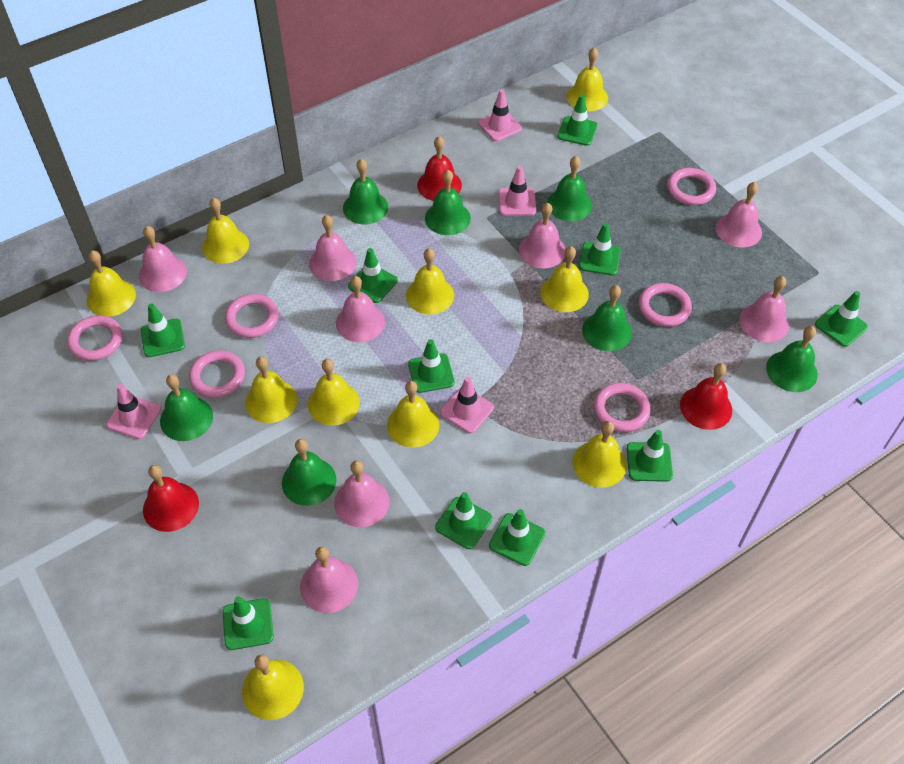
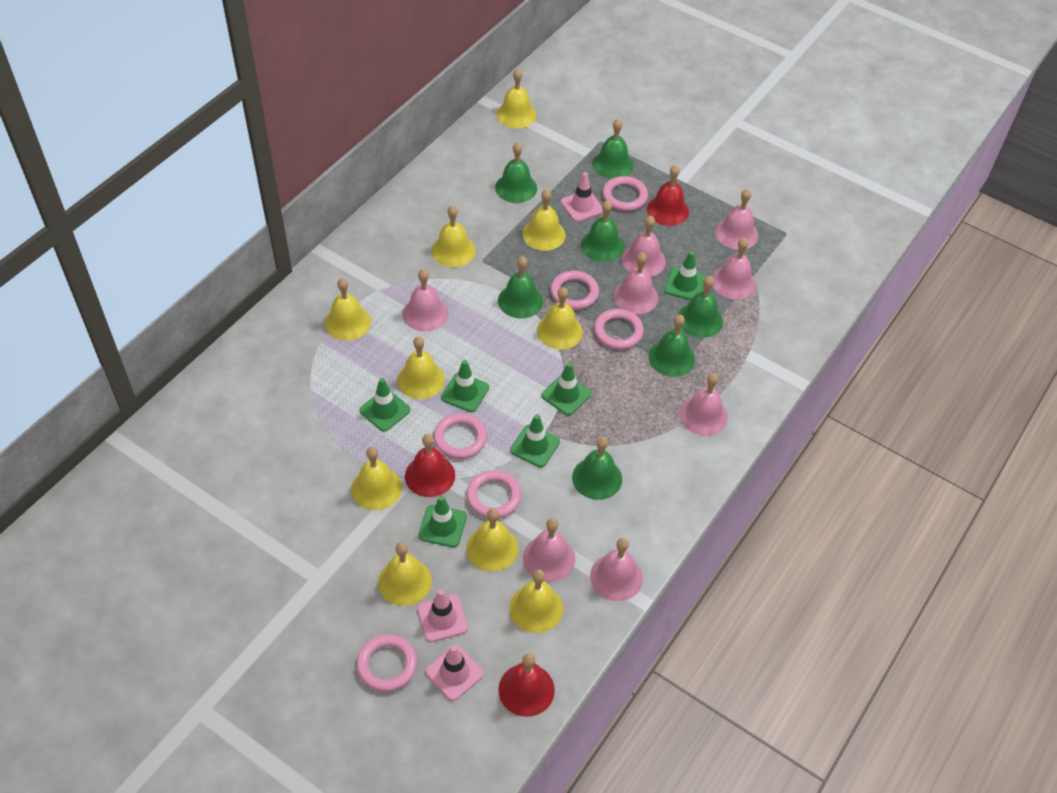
green traffic cone: 10 -> 6
pink traffic cone: 4 -> 3

